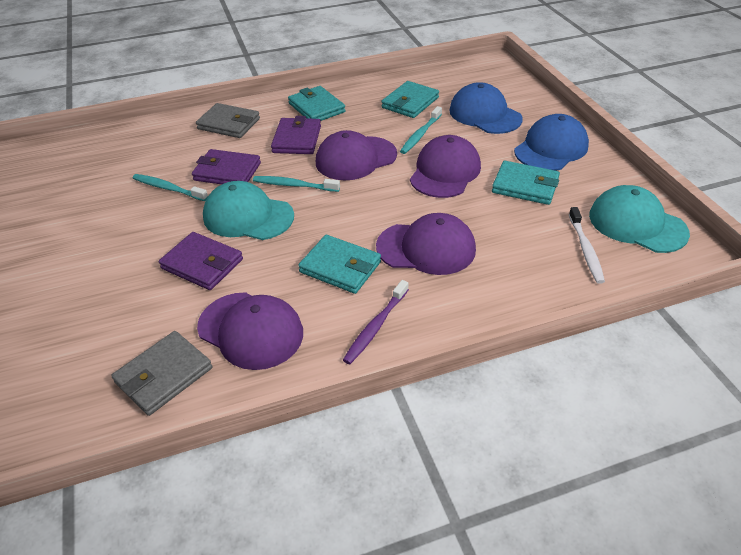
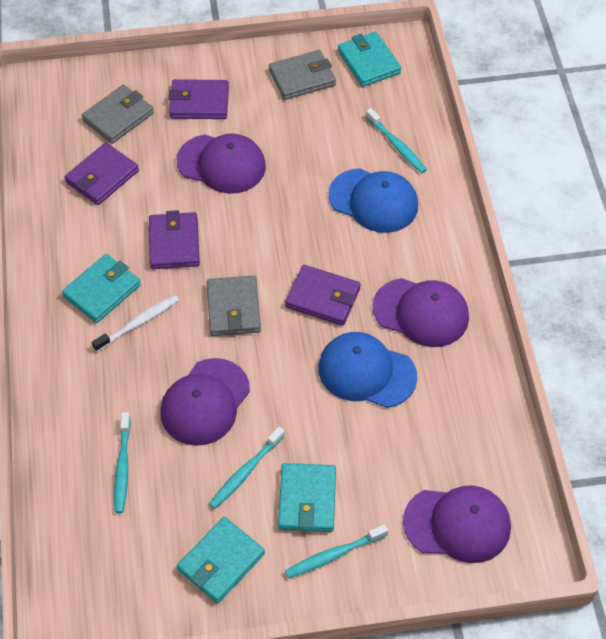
grey wallet: 2 -> 3
purple toothbrush: 1 -> 0
purple wallet: 3 -> 4
turquoise cap: 2 -> 0
turquoise toothbrush: 3 -> 4

